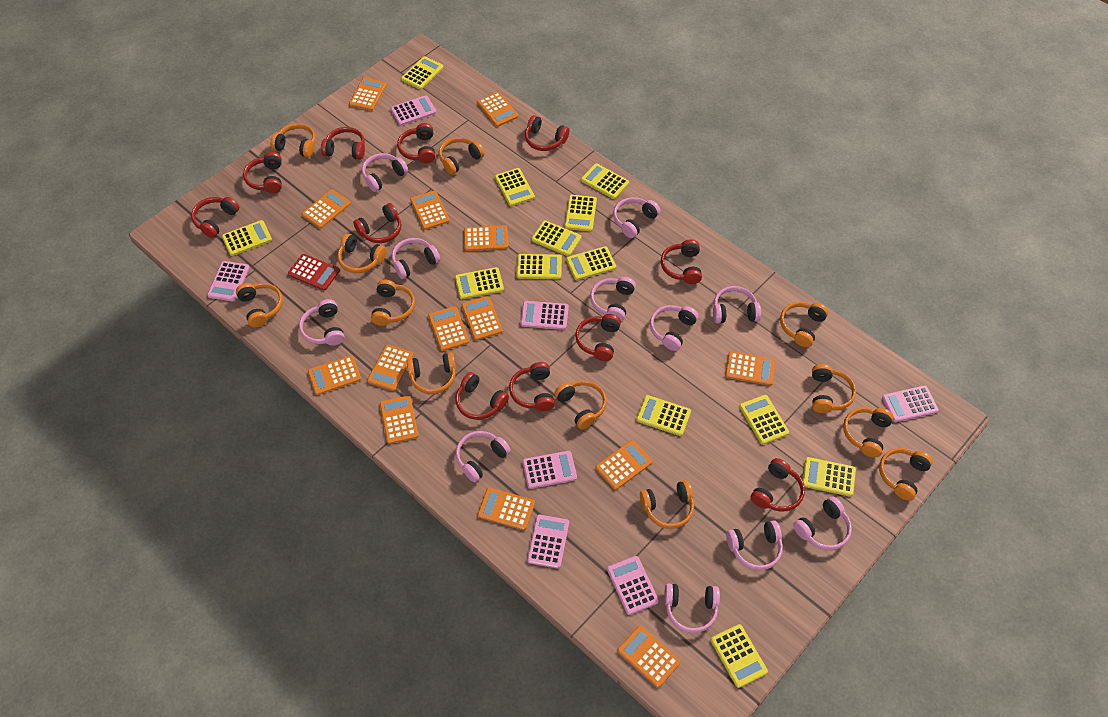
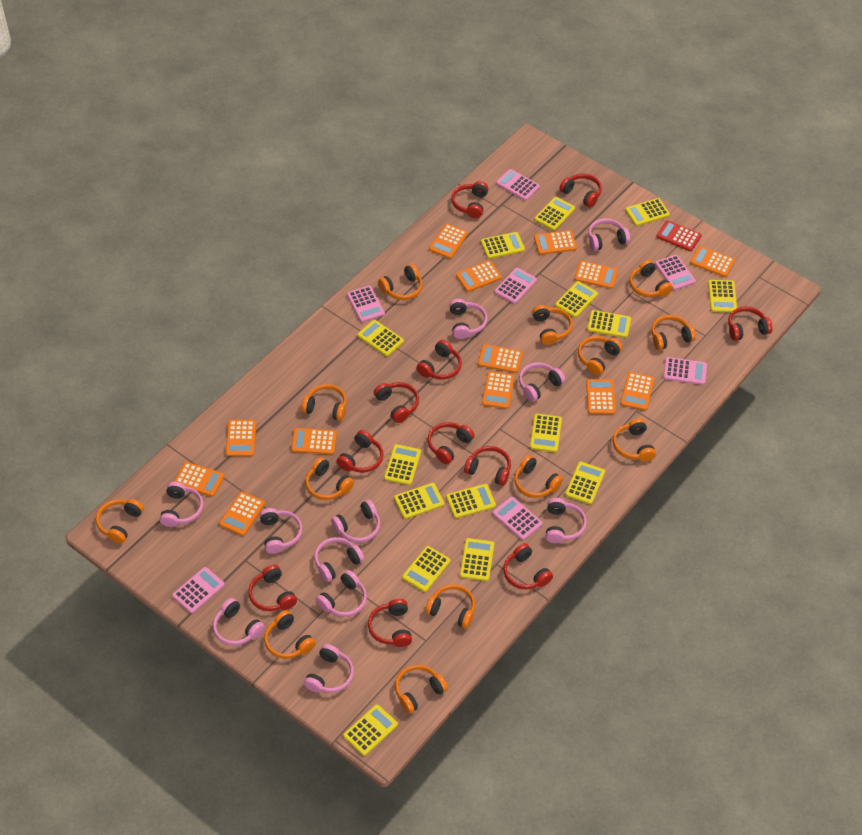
orange calculator: 14 -> 13
orange headphones: 12 -> 13
yellow calculator: 13 -> 15

